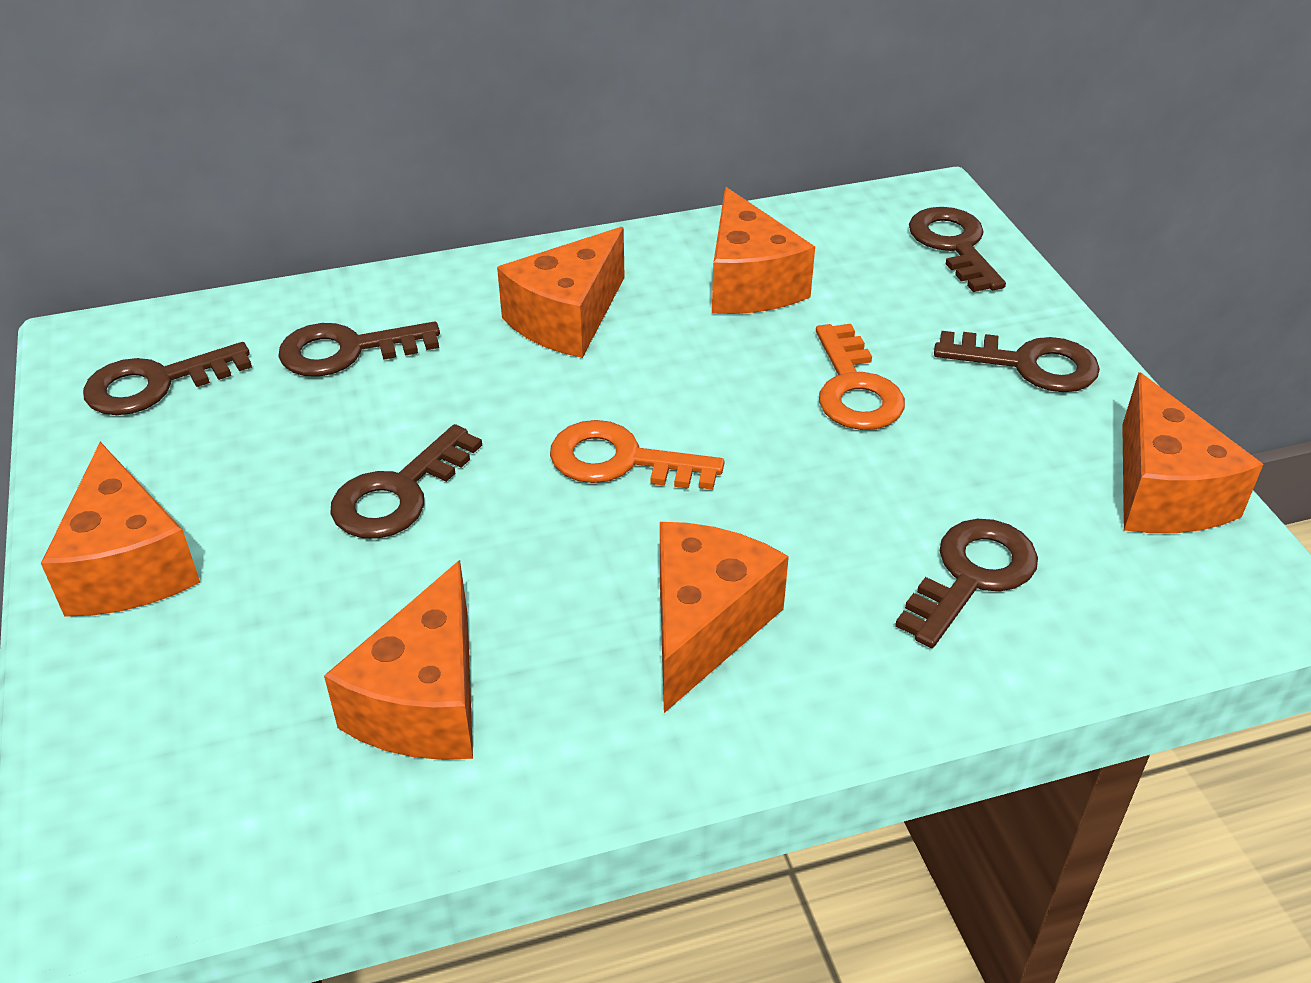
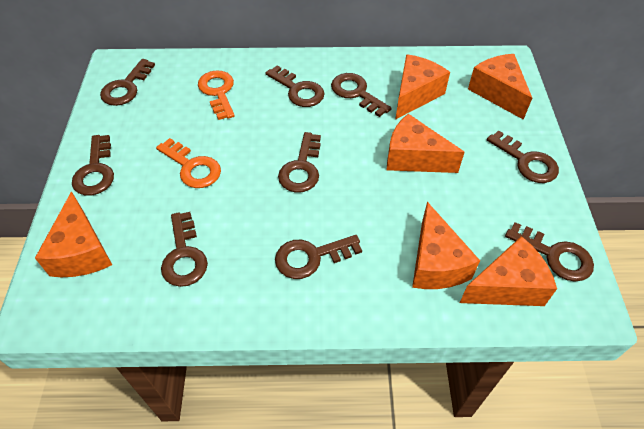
brown key: 6 -> 9

